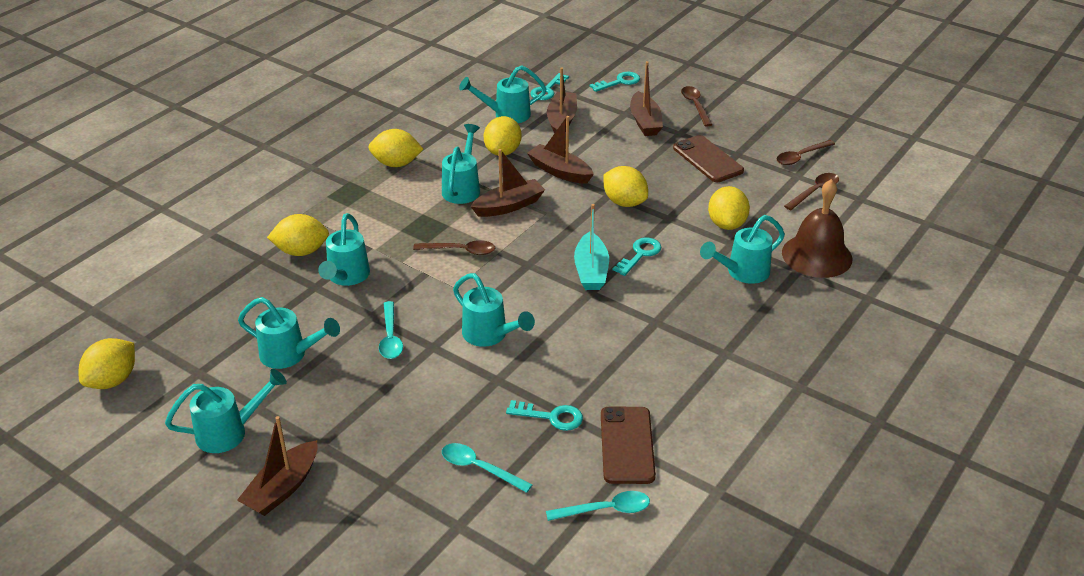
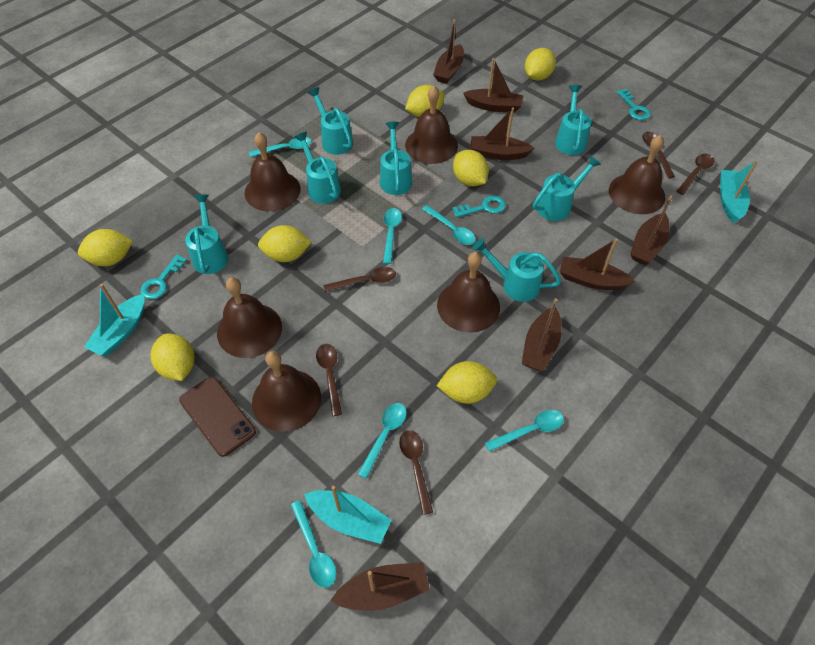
brown bell: 1 -> 6
brown boat: 5 -> 7
brown phone: 2 -> 1
brown spoon: 4 -> 5
turquoise boat: 1 -> 3
turquoise key: 4 -> 3
turquoise spoon: 3 -> 6
yellow lemon: 6 -> 7

